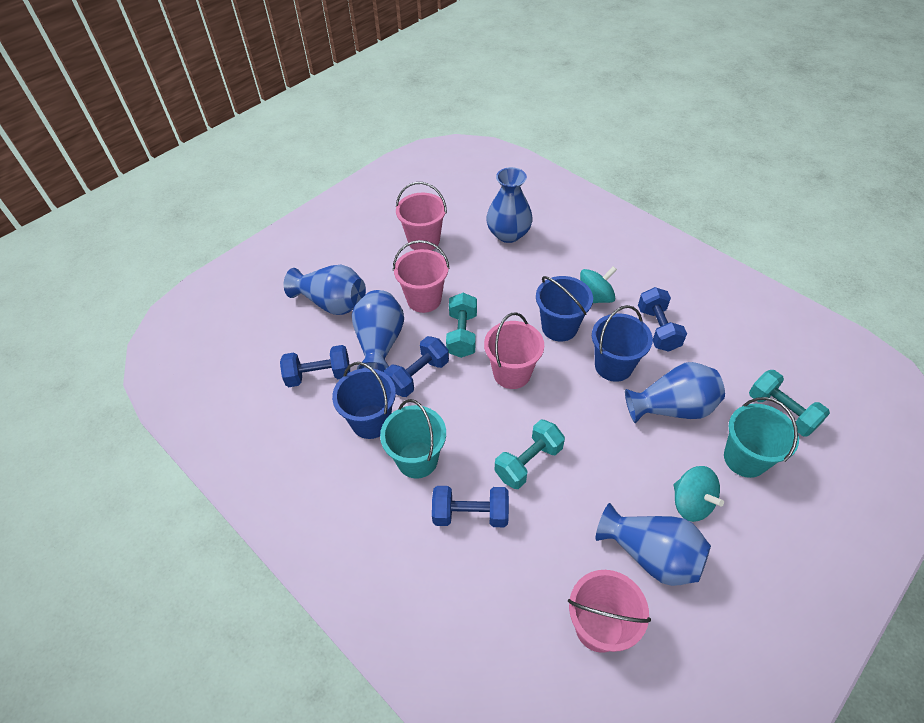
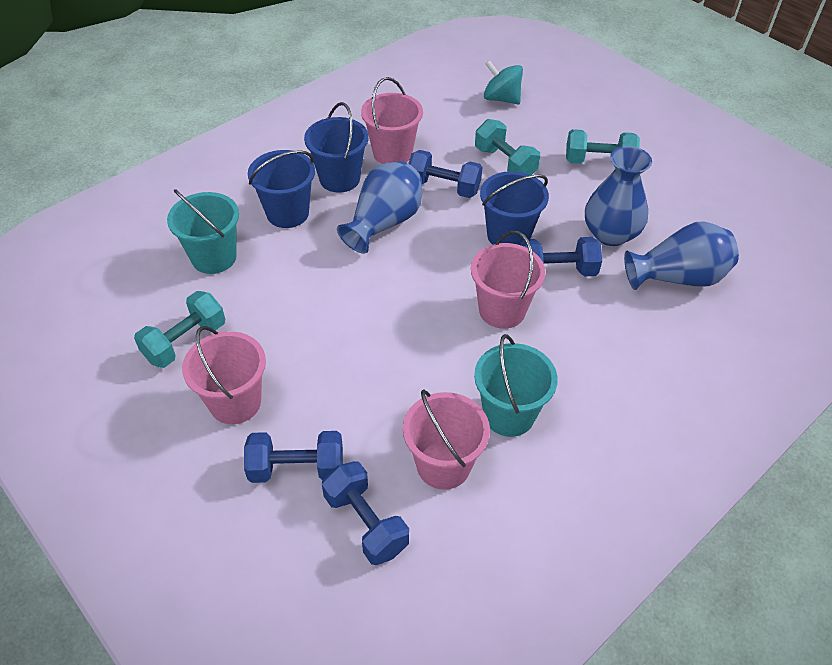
blue vase: 5 -> 3
turquoise spinning top: 2 -> 1

